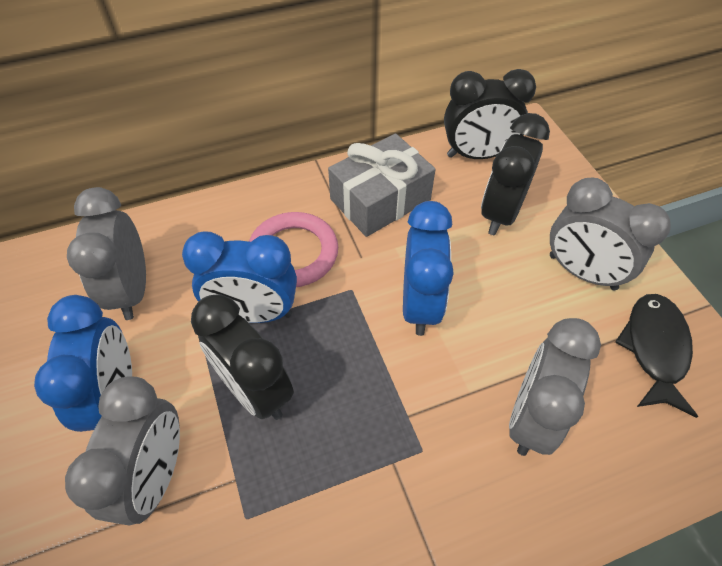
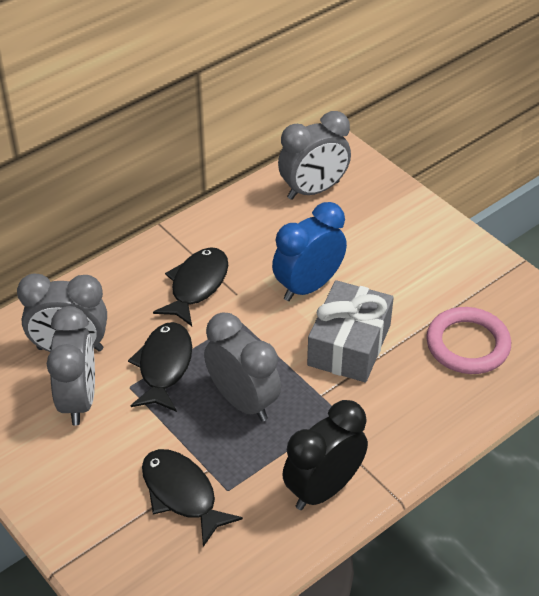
black clock: 3 -> 1
black fish: 1 -> 3
blue clock: 3 -> 1

